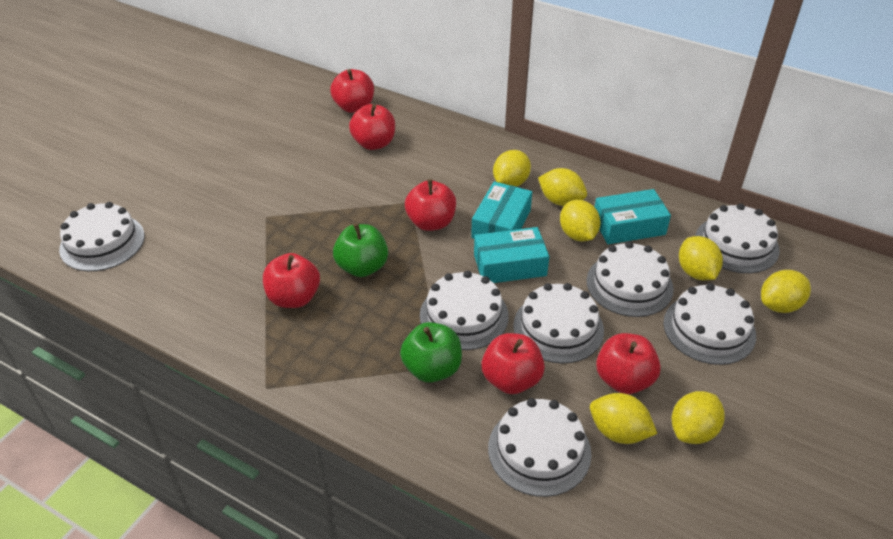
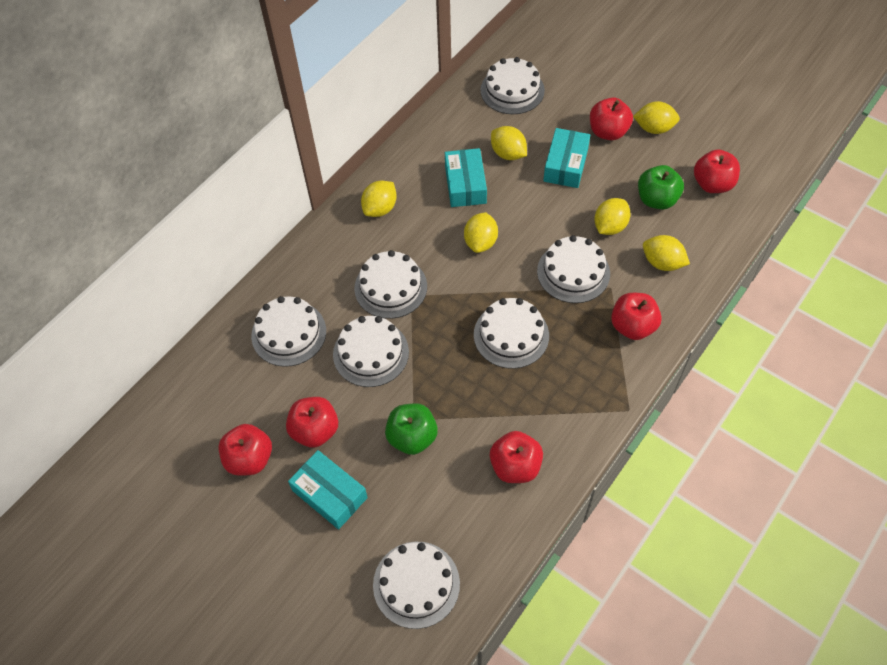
yellow lemon: 7 -> 6

